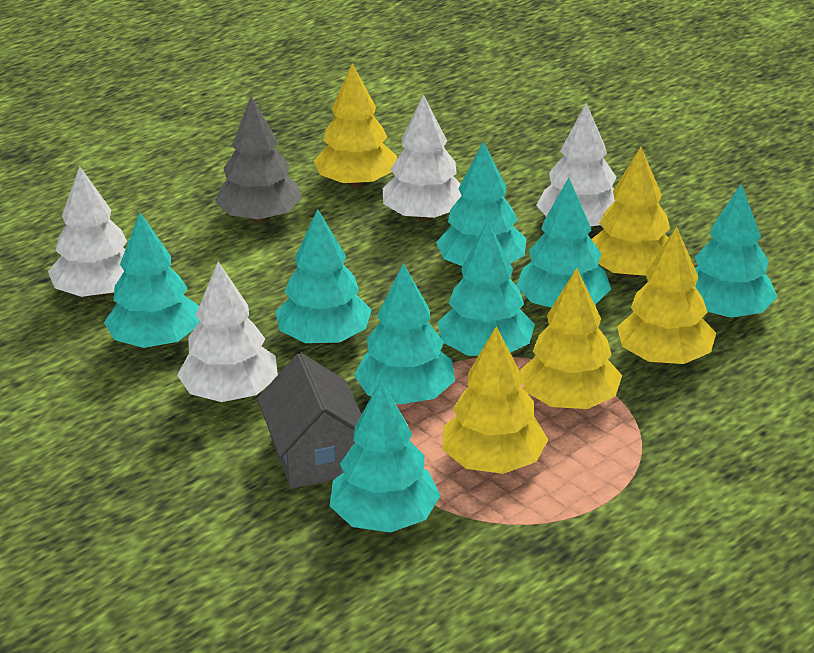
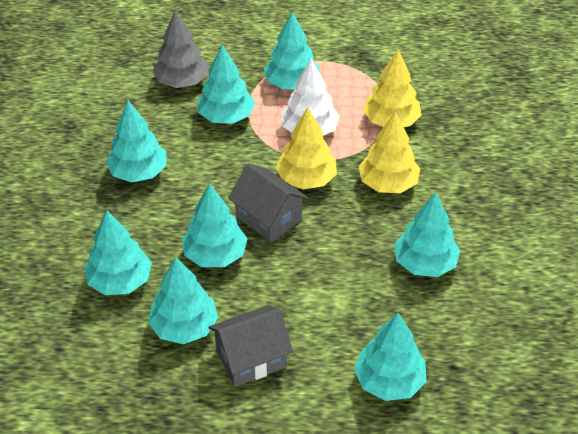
grey house: 1 -> 2
white tree: 4 -> 1
yellow tree: 5 -> 3

